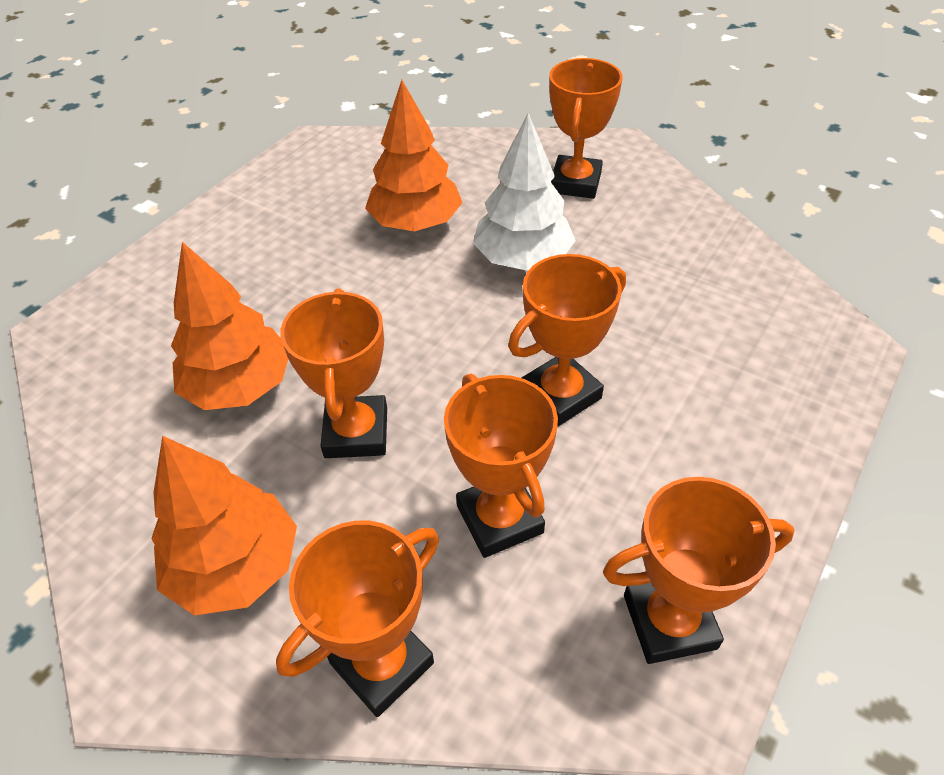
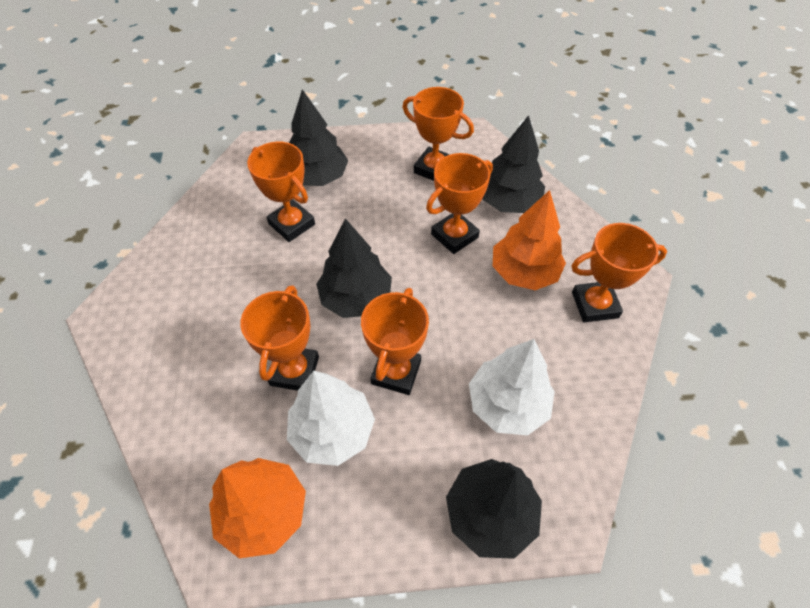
black tree: 0 -> 4
orange tree: 3 -> 2
white tree: 1 -> 2

